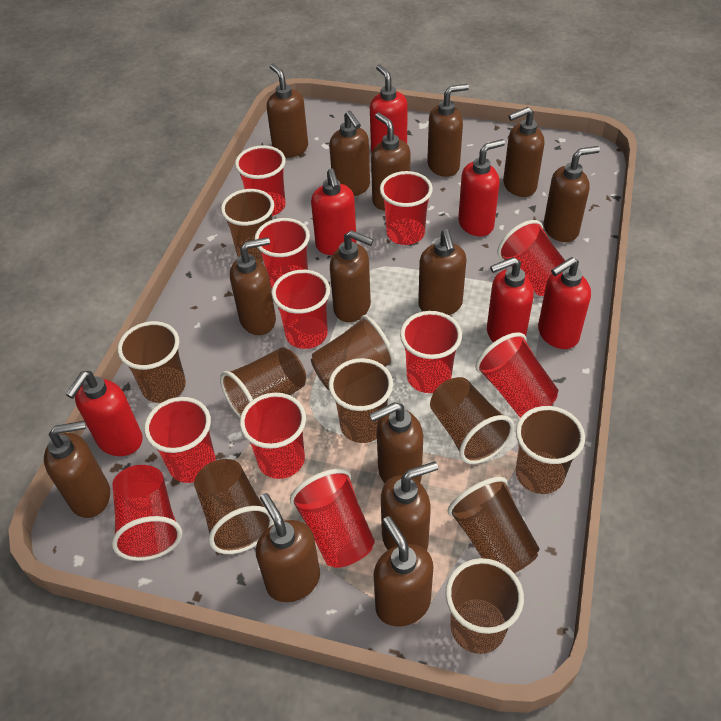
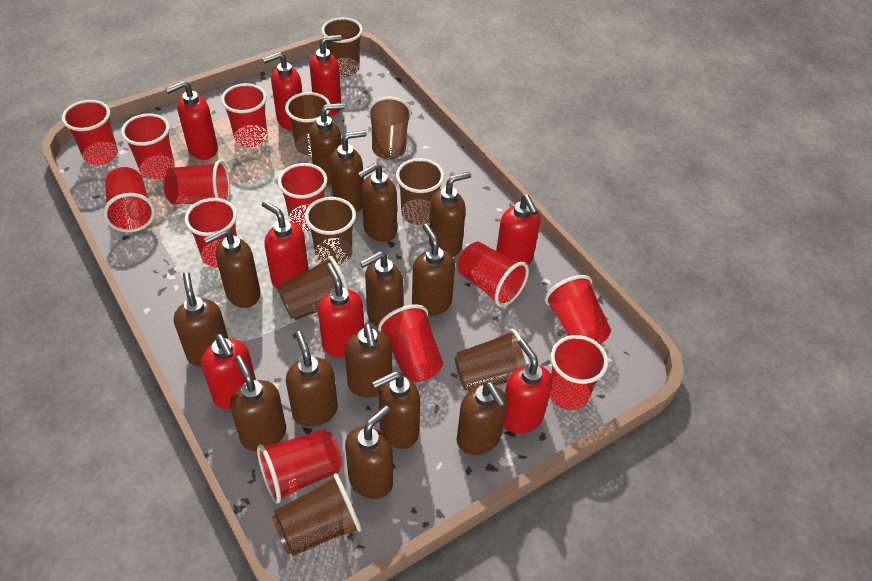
brown cup: 10 -> 8
red cup: 11 -> 12
red soap dispenser: 6 -> 8

